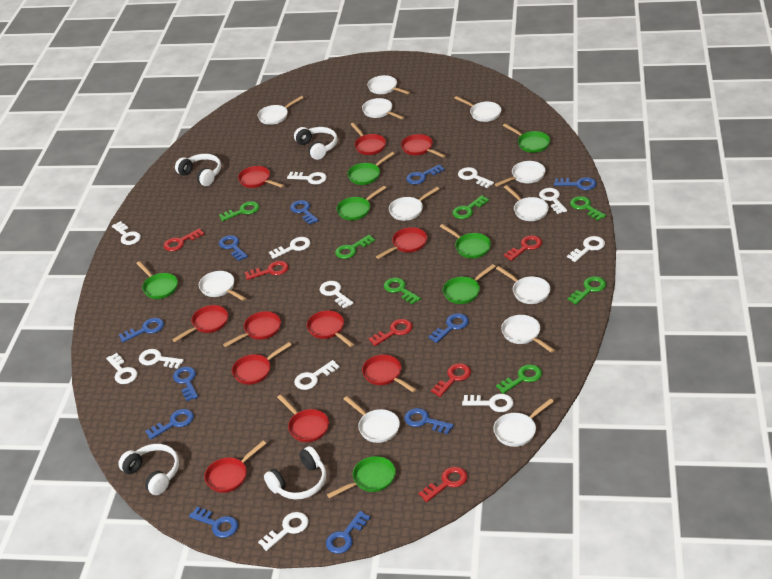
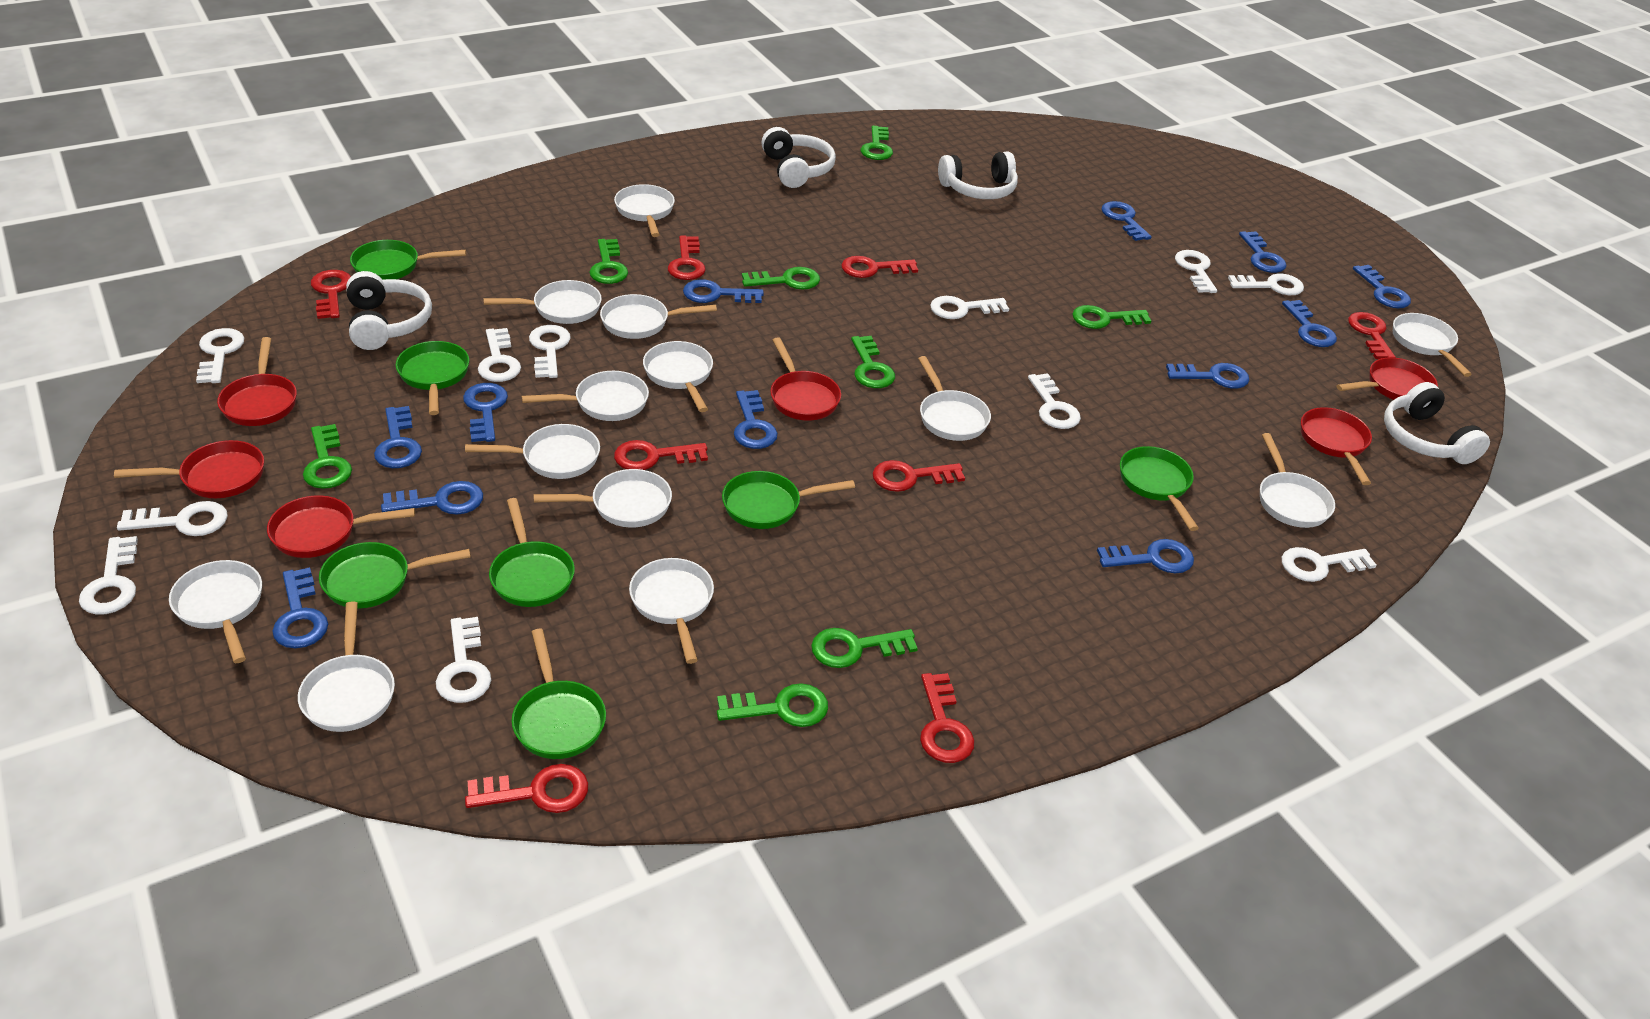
blue key: 11 -> 12
green key: 7 -> 8
red key: 6 -> 8
red pan: 11 -> 6
white key: 12 -> 11
white pan: 12 -> 13

